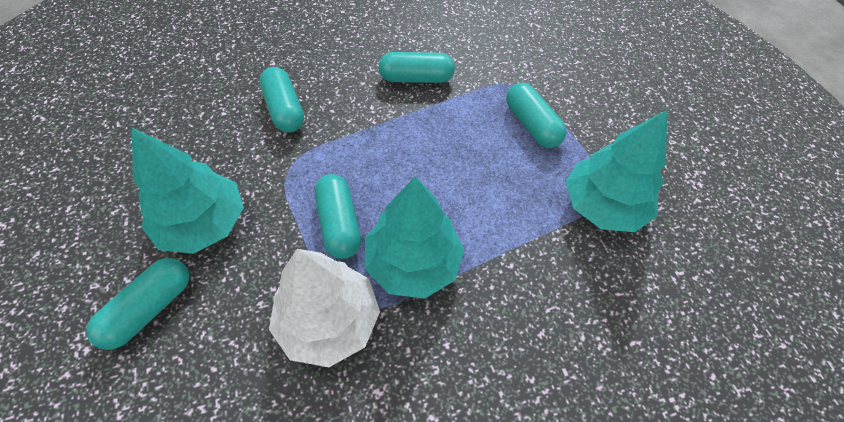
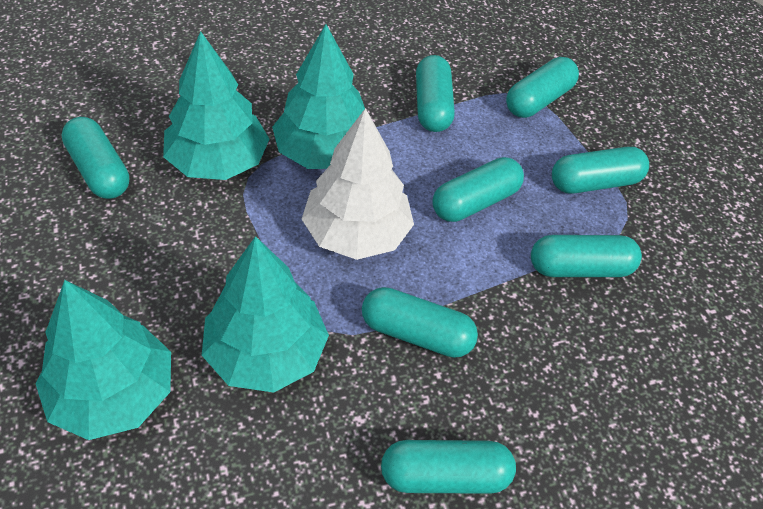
turquoise capsule: 5 -> 8
turquoise tree: 3 -> 4

